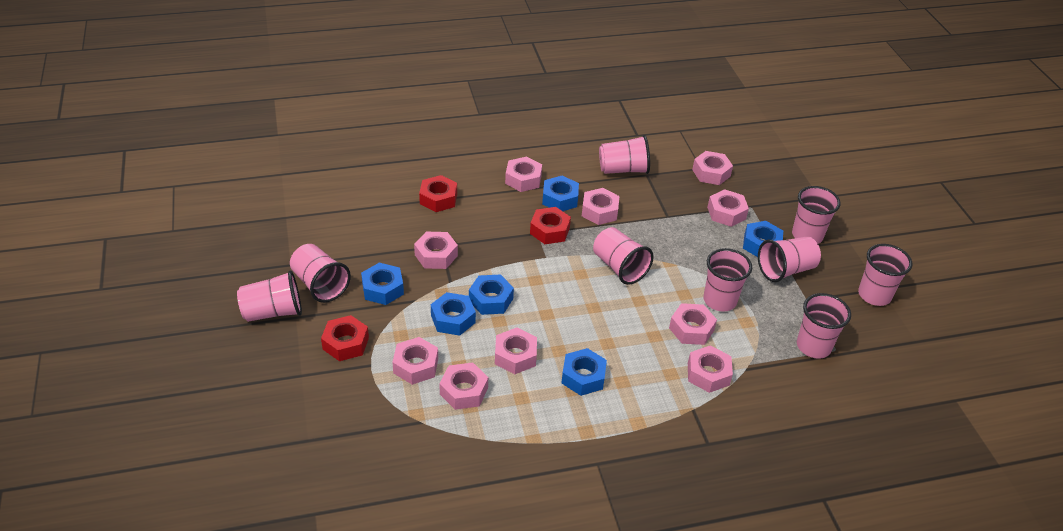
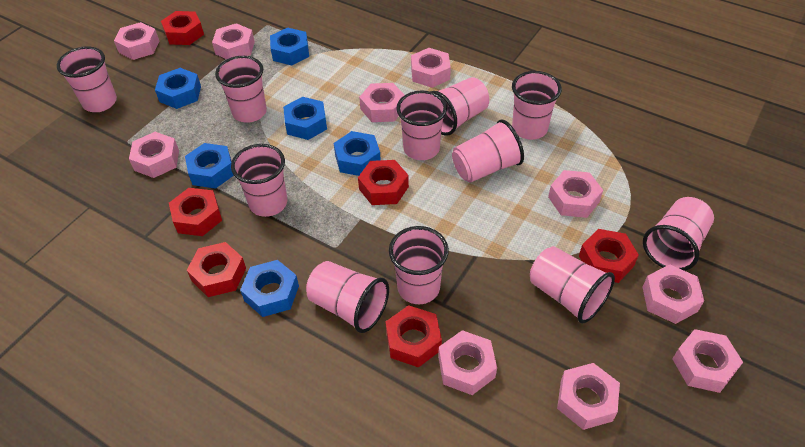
pink cup: 9 -> 11
red nut: 3 -> 6

